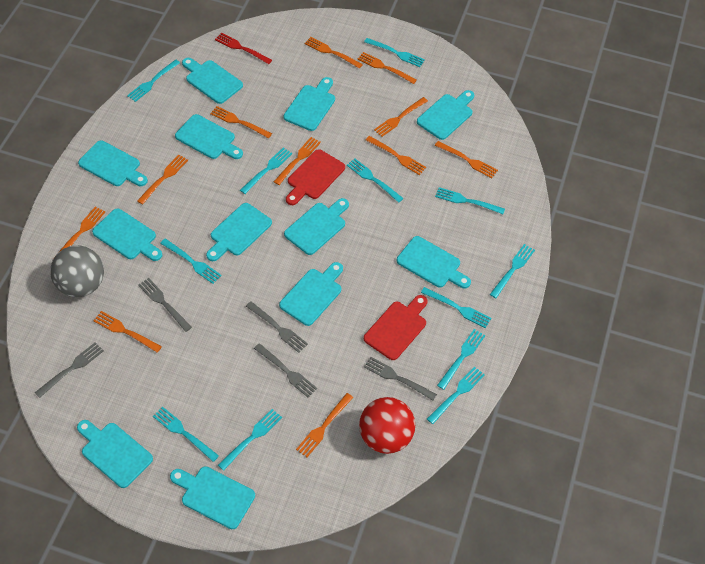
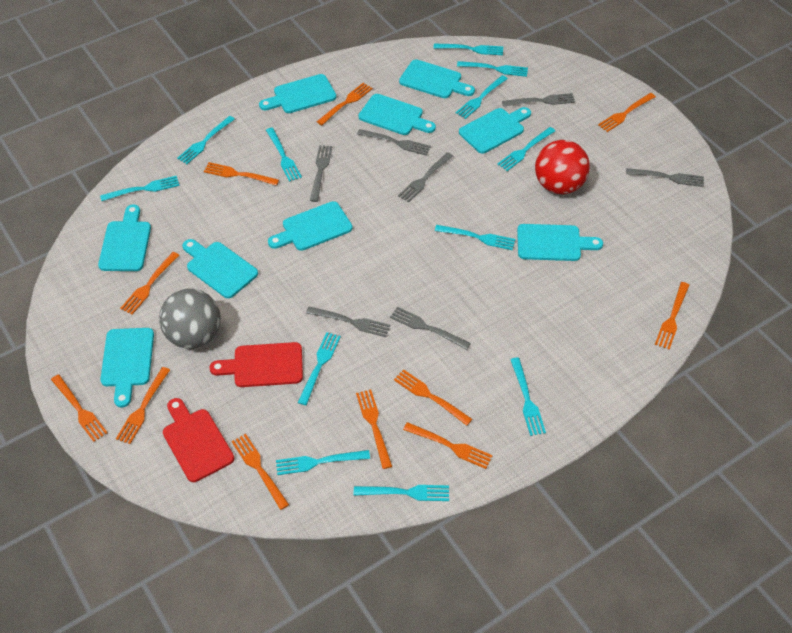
grey fork: 5 -> 7
red fork: 1 -> 0
turquoise cutting board: 12 -> 9

